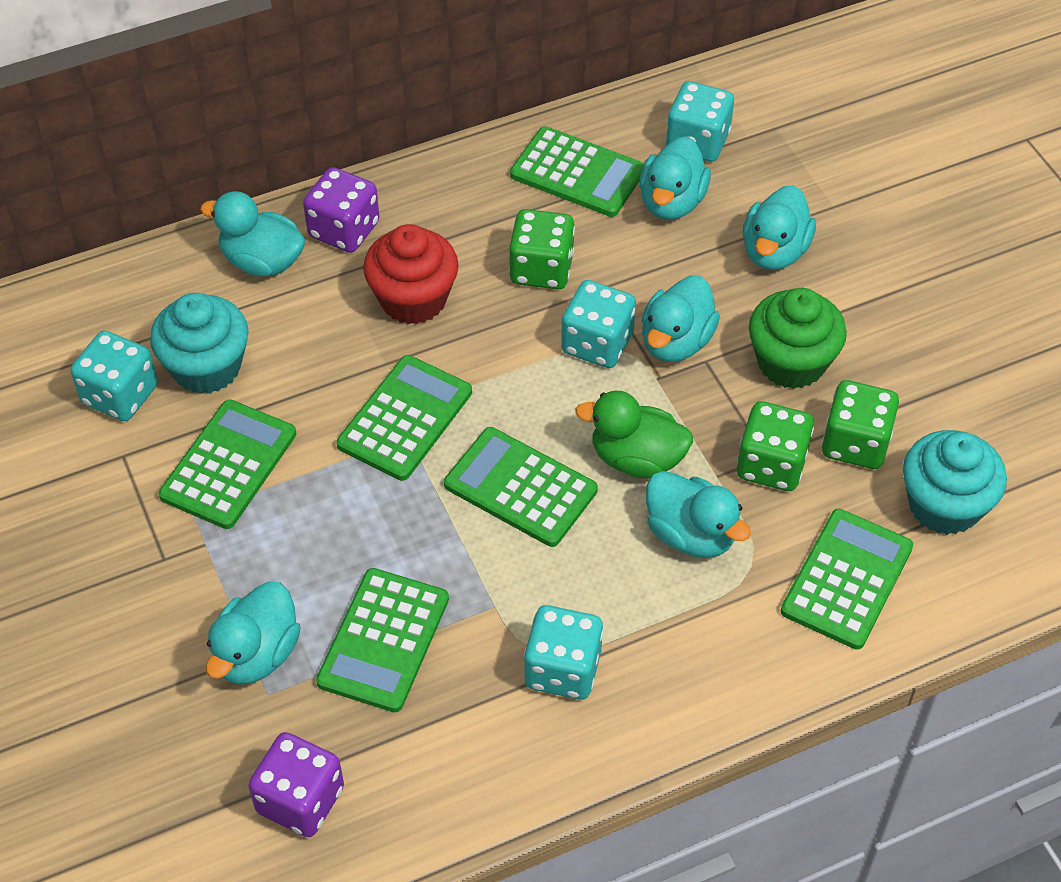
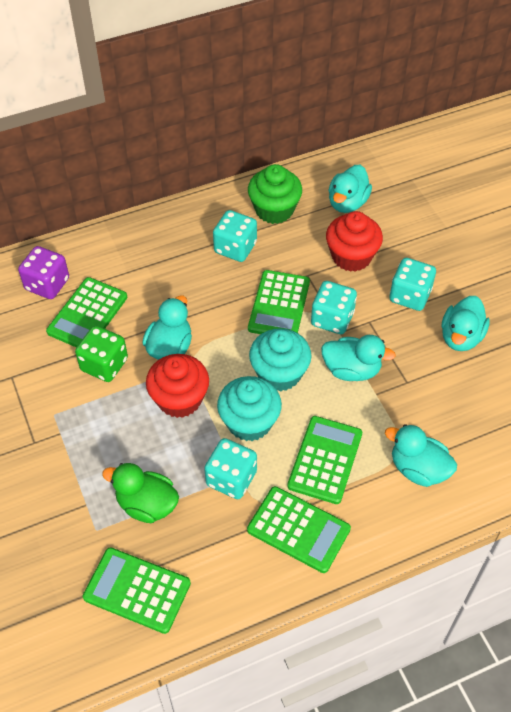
green calculator: 6 -> 5
green dice: 3 -> 1
purple dice: 2 -> 1
red cupcake: 1 -> 2
turquoise duck: 6 -> 5

